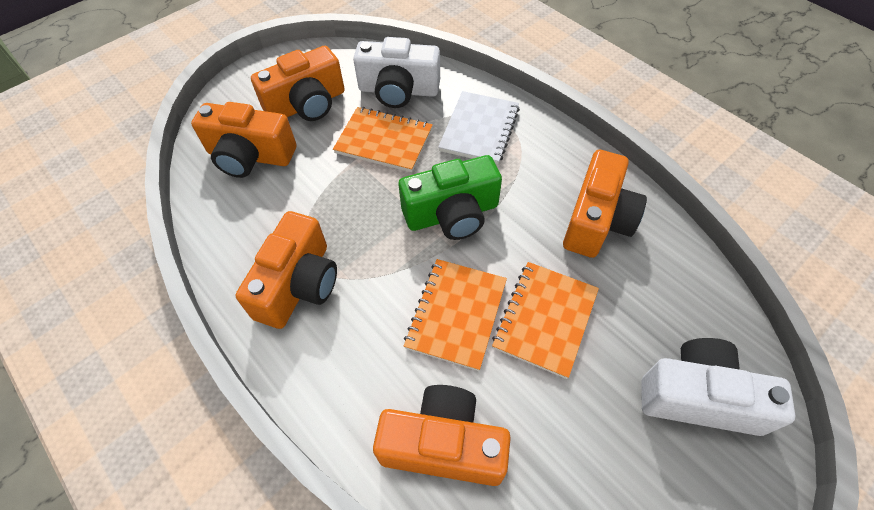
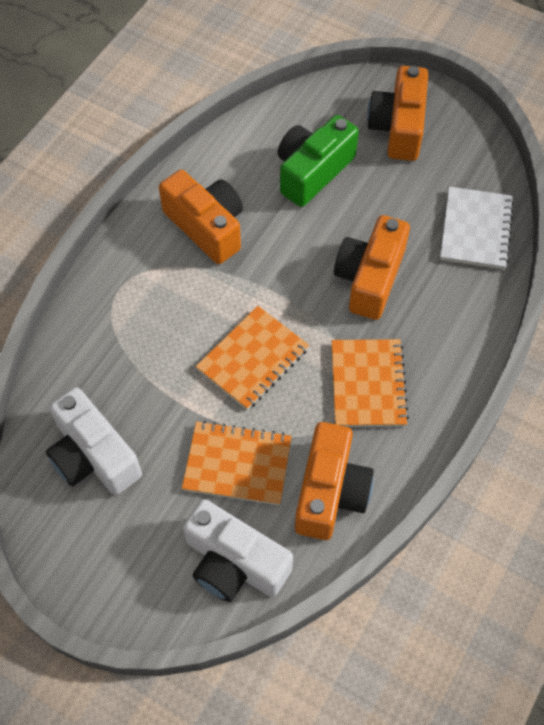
orange camera: 5 -> 4

